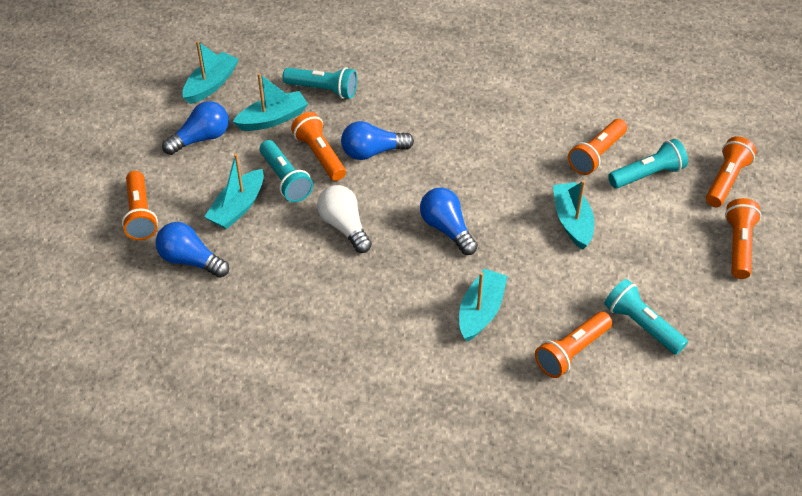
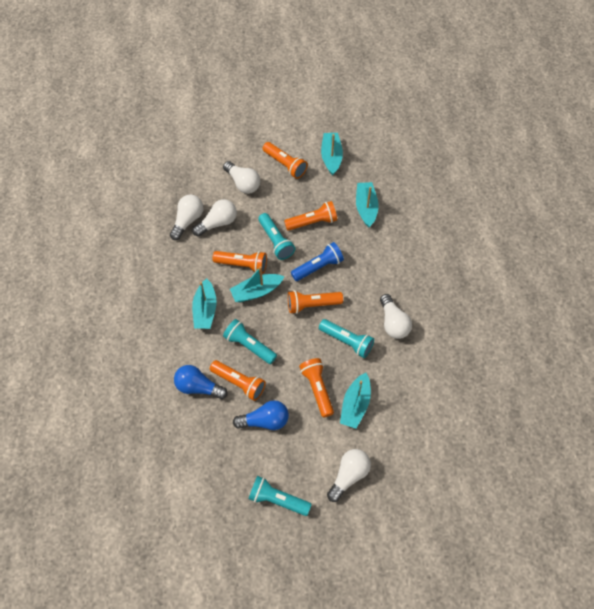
blue flashlight: 0 -> 1
blue light bulb: 4 -> 2
white light bulb: 1 -> 5

